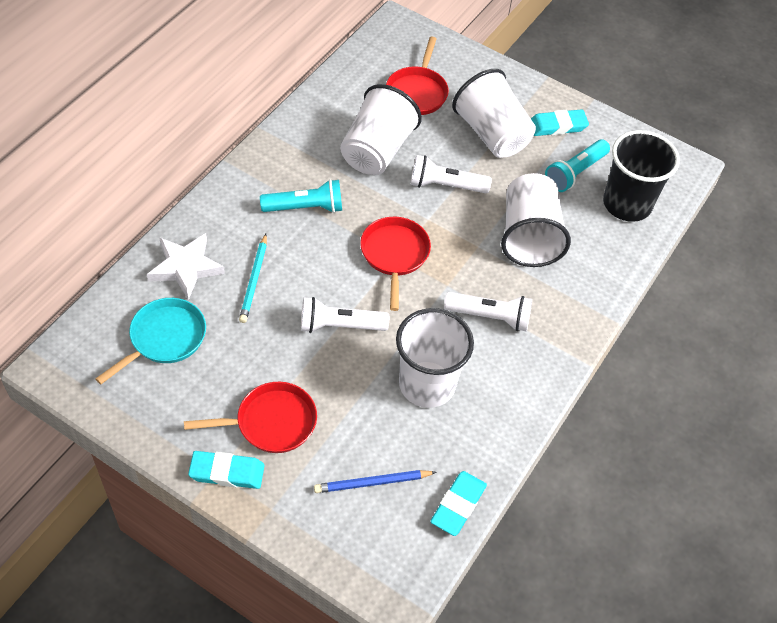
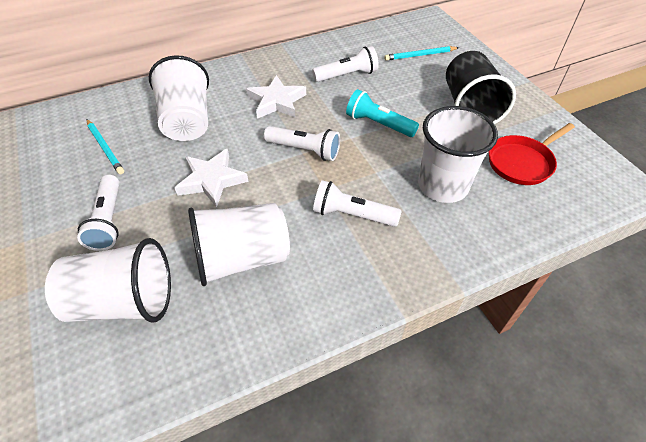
blue pencil: 1 -> 0
red pan: 3 -> 1
turquoise eraser: 3 -> 0
turquoise flashlight: 2 -> 1
turquoise pan: 1 -> 0
turquoise pencil: 1 -> 2
white flashlight: 3 -> 4
white star: 1 -> 2

